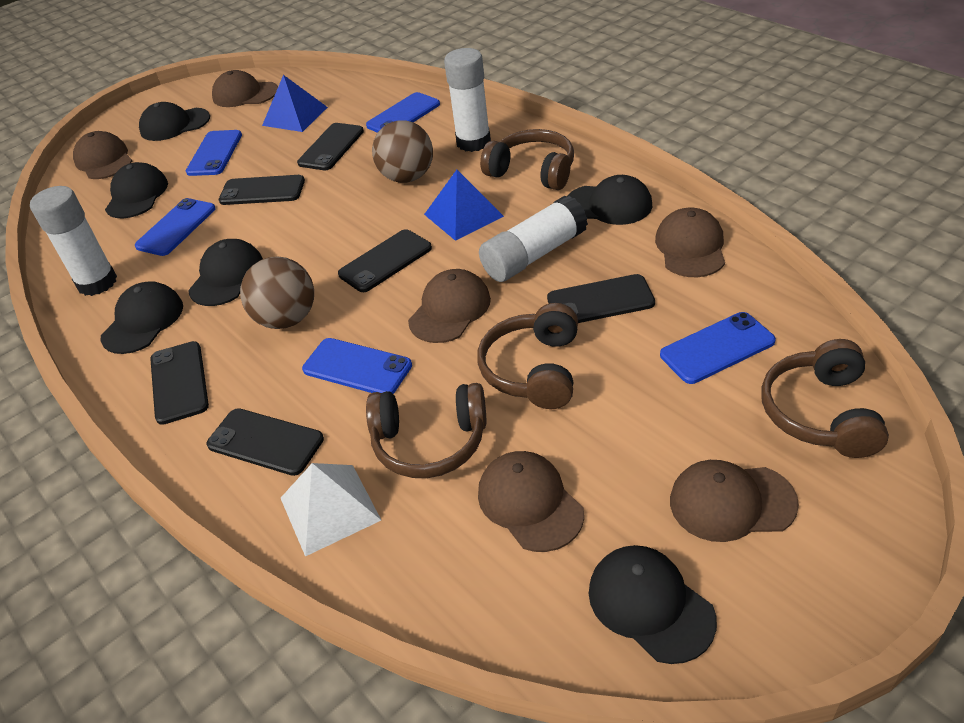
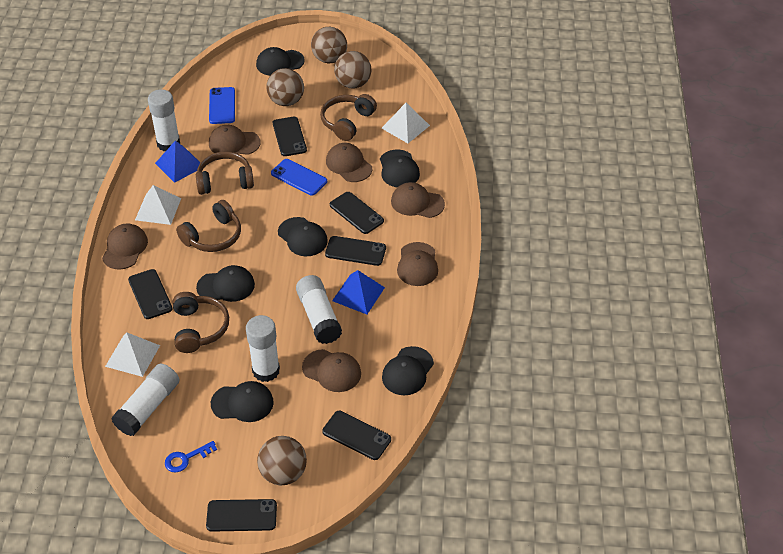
blue key: 0 -> 1
blue phone: 5 -> 2
brown ball: 2 -> 4
white glue stick: 3 -> 4
white pyramid: 1 -> 3

